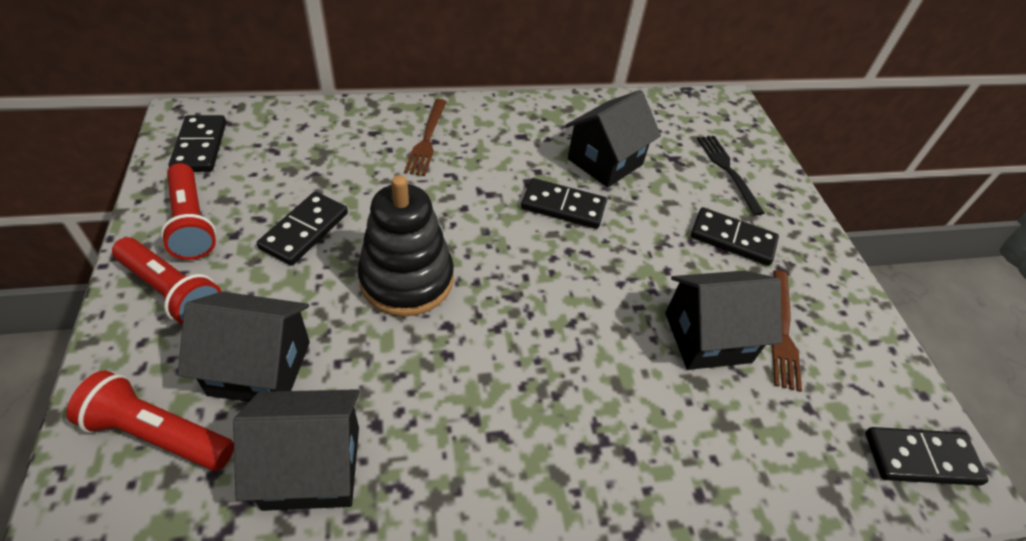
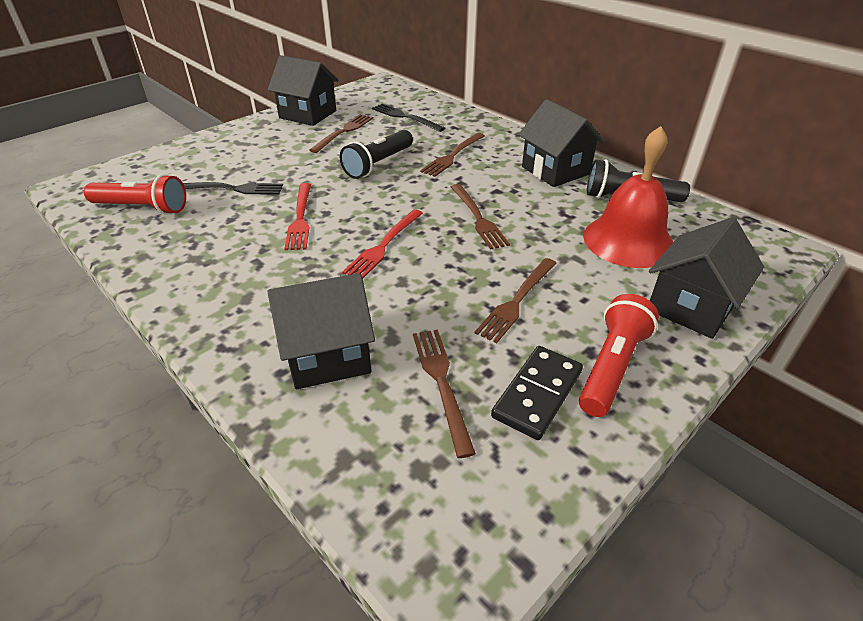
black domino: 5 -> 1
black flashlight: 0 -> 2
black fork: 1 -> 2
black stacking toy: 1 -> 0
brown fork: 2 -> 5
red bell: 0 -> 1
red flashlight: 3 -> 2
red fork: 0 -> 2

